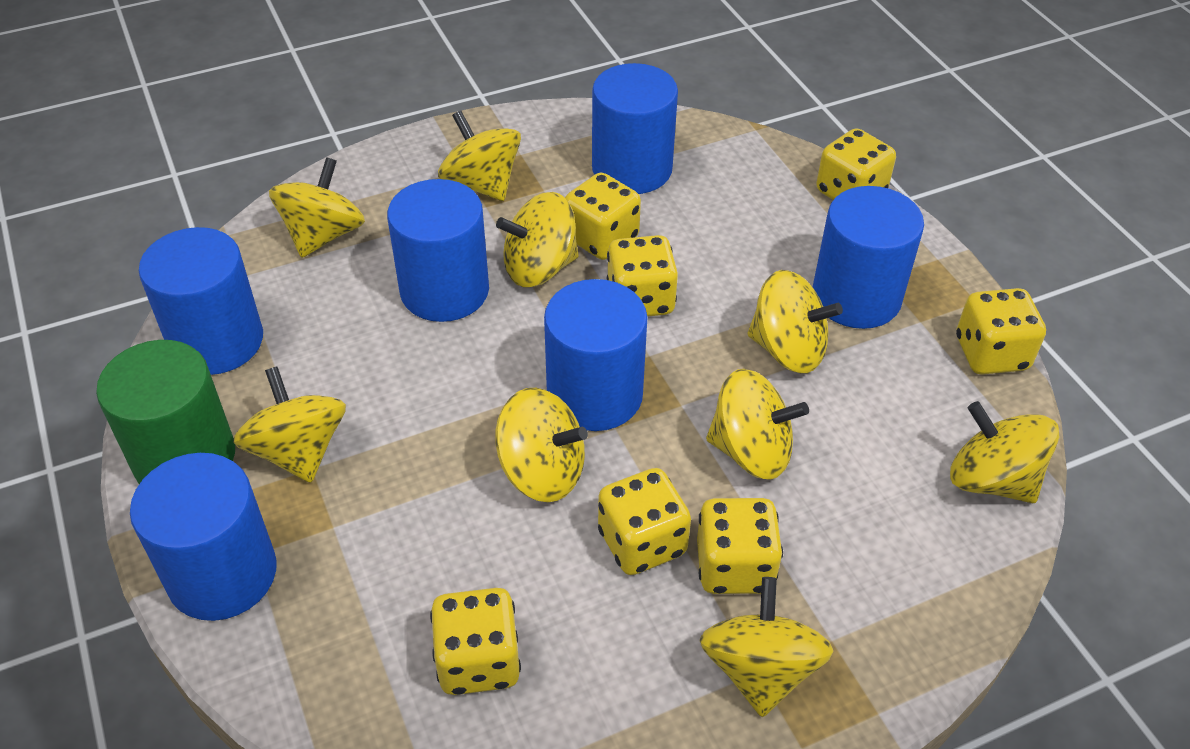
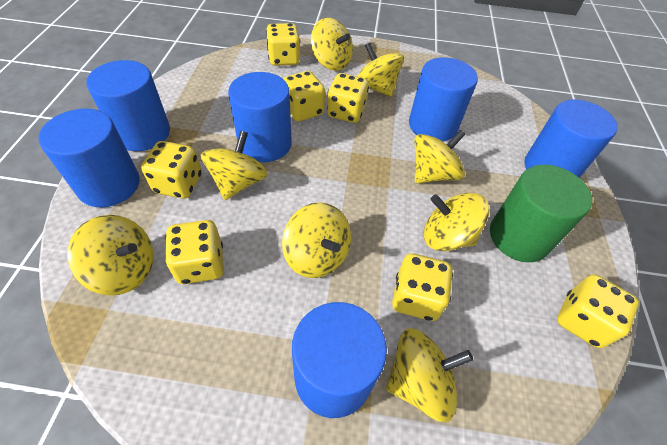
yellow spinning top: 9 -> 8

